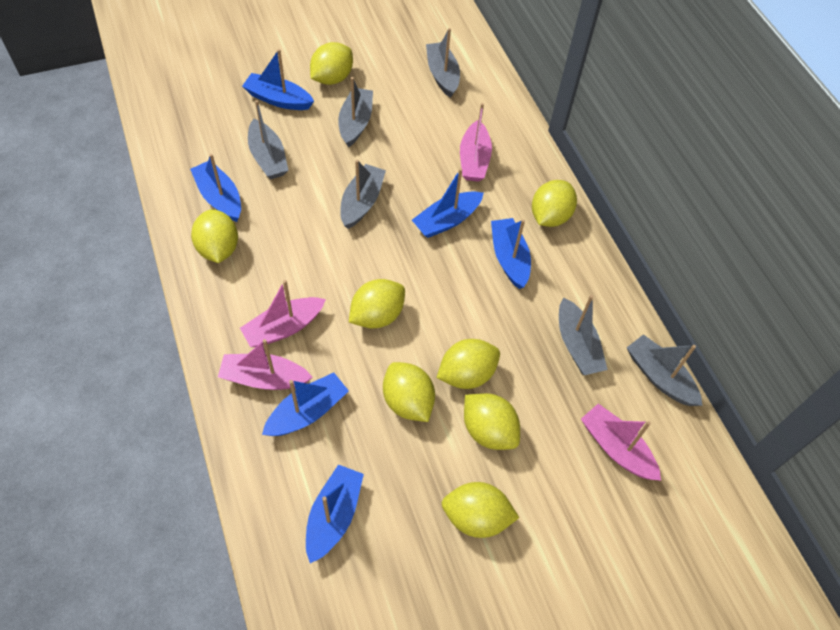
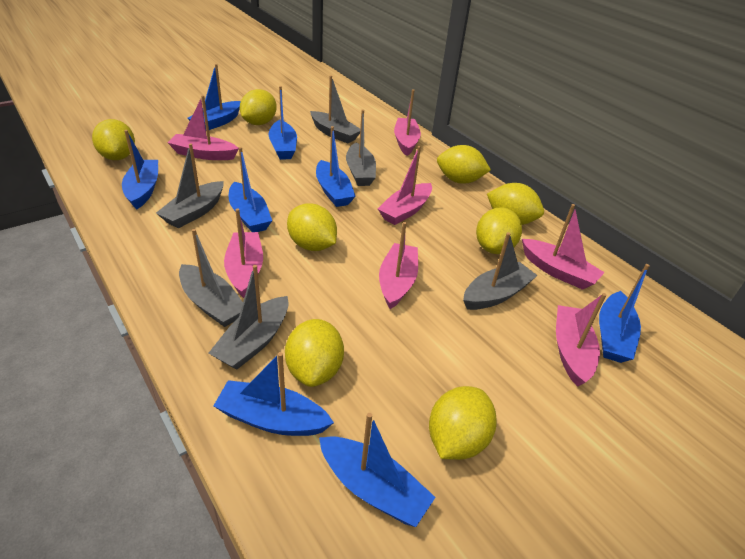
blue boat: 6 -> 8
pink boat: 4 -> 7

